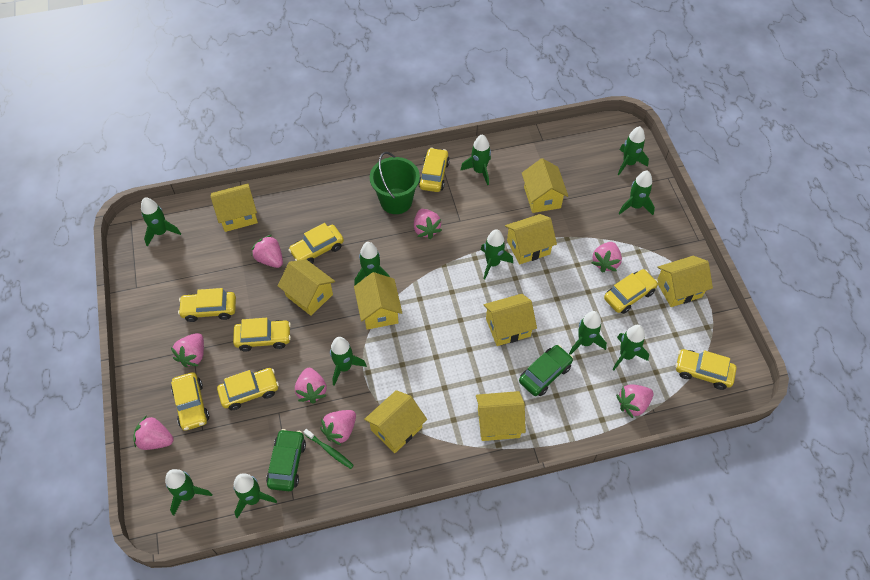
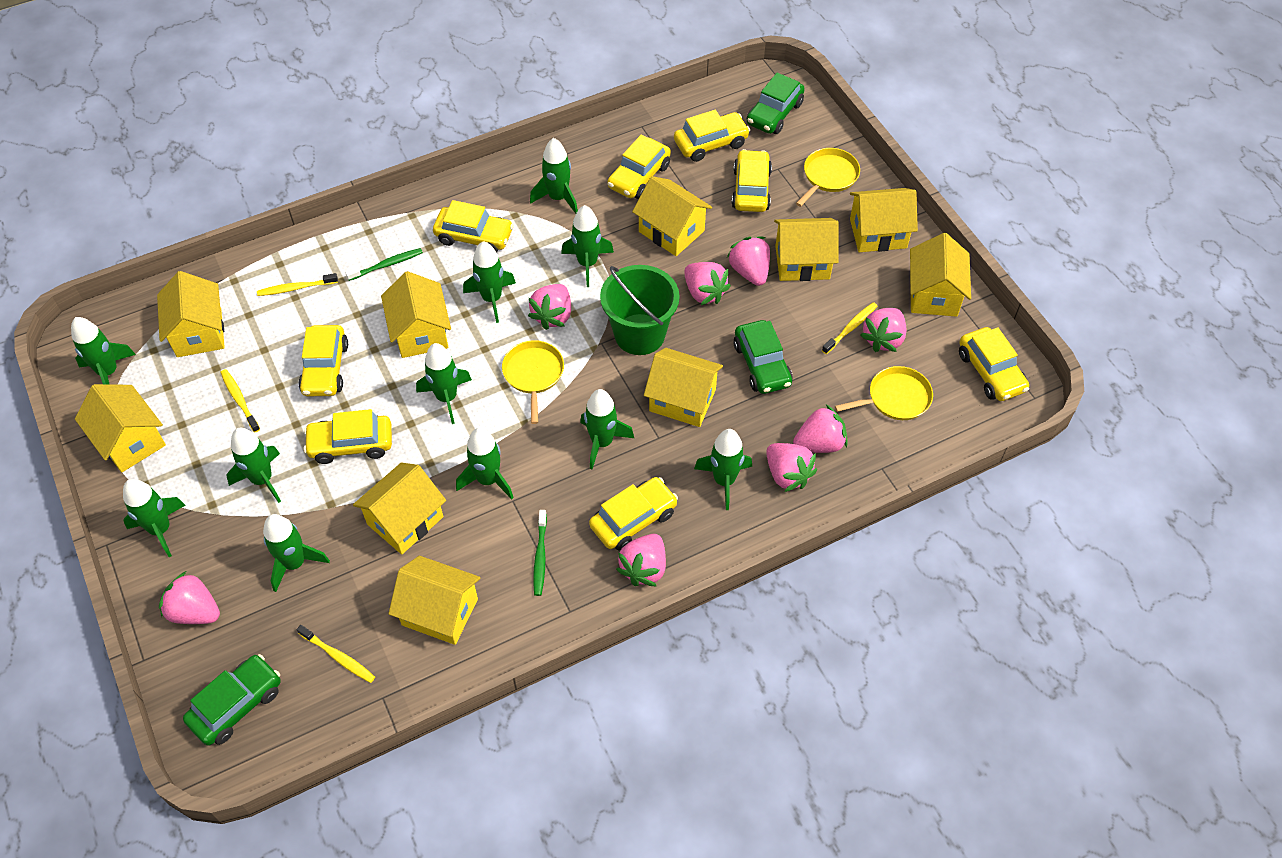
green car: 2 -> 3
green toothbrush: 1 -> 2
yellow house: 9 -> 10
yellow pan: 0 -> 3
yellow toothbrush: 0 -> 4

